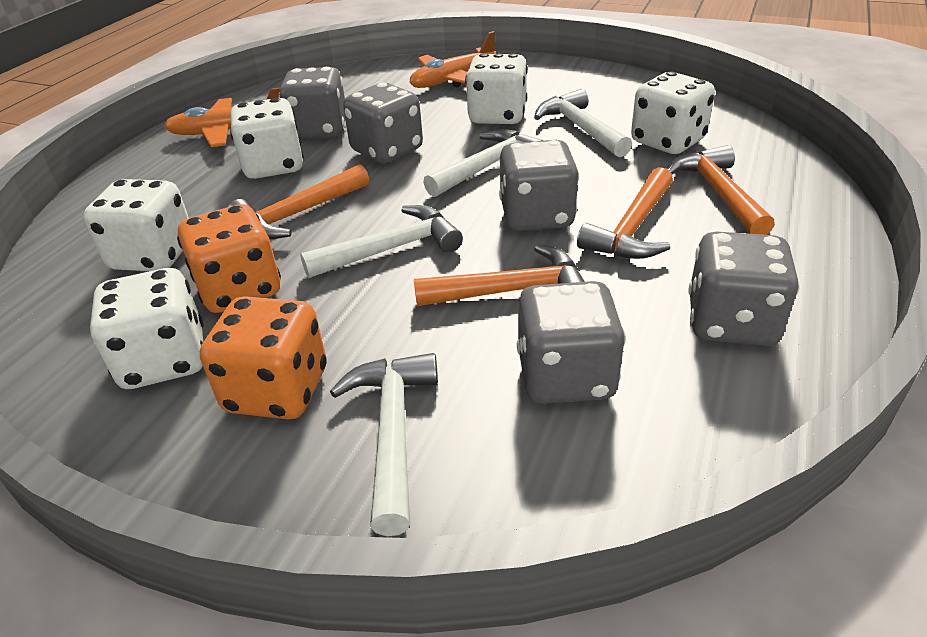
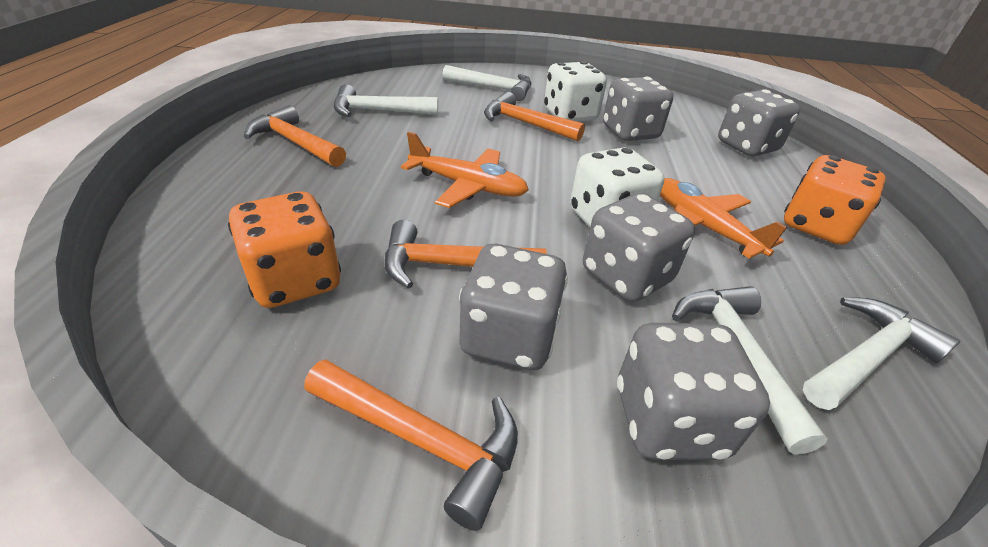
white dice: 5 -> 2

